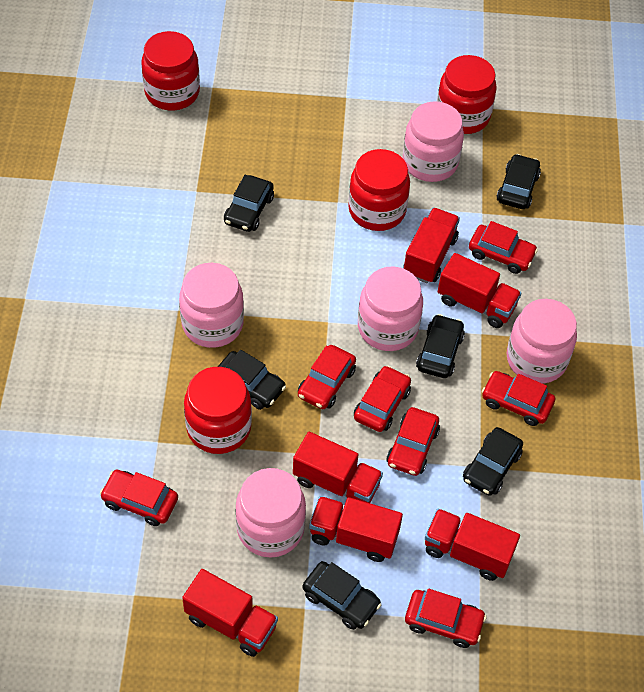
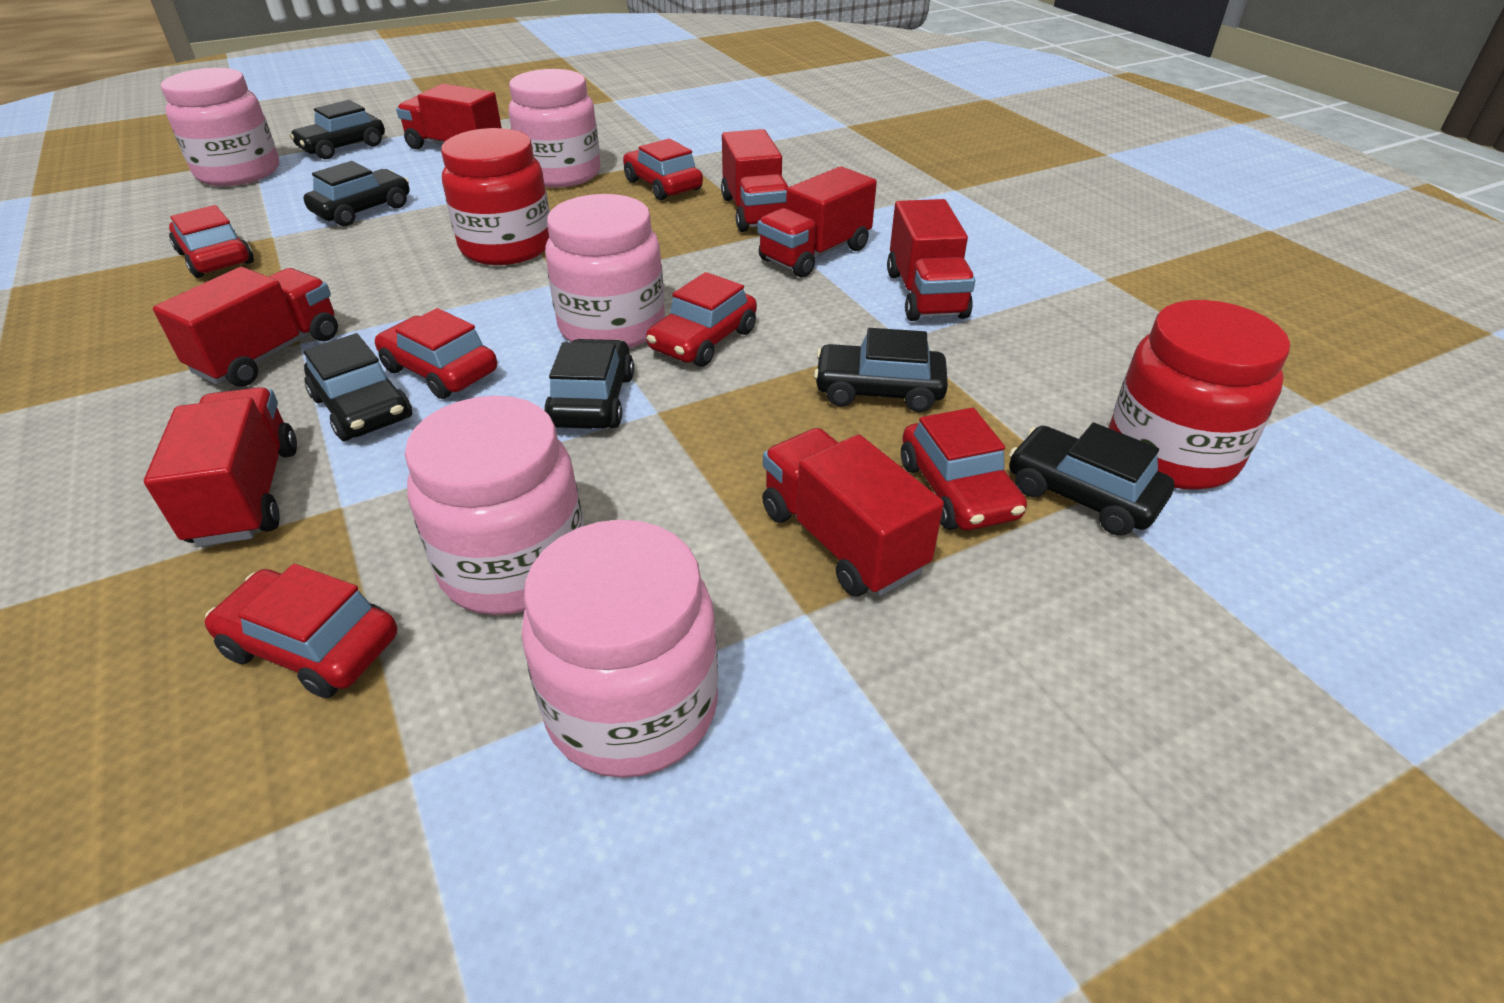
red car: 7 -> 6
red jar: 4 -> 2
red truck: 6 -> 7

